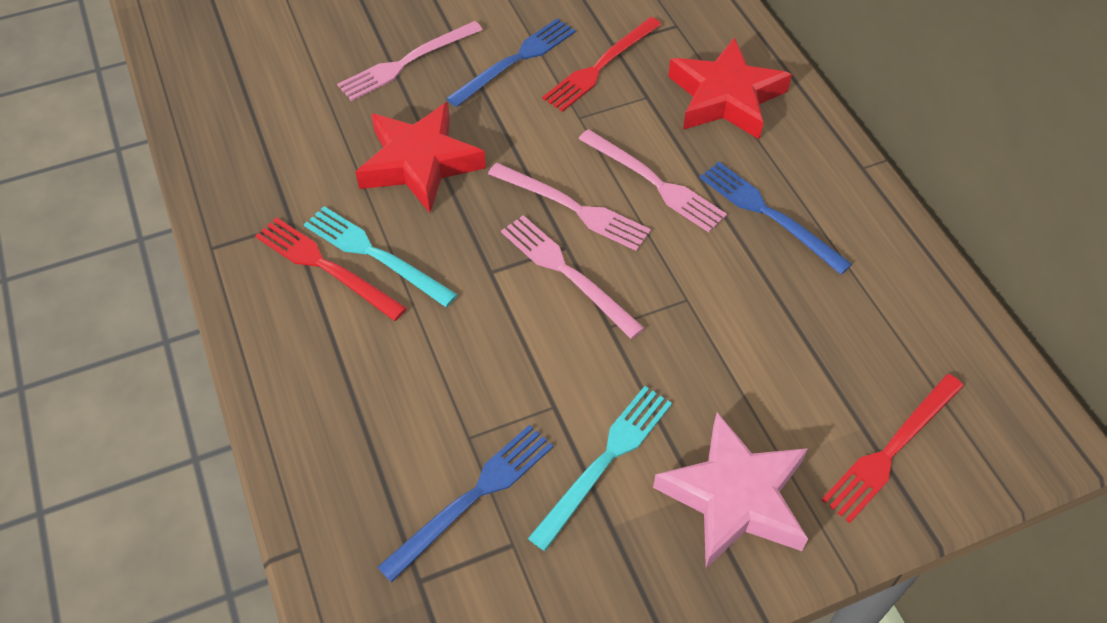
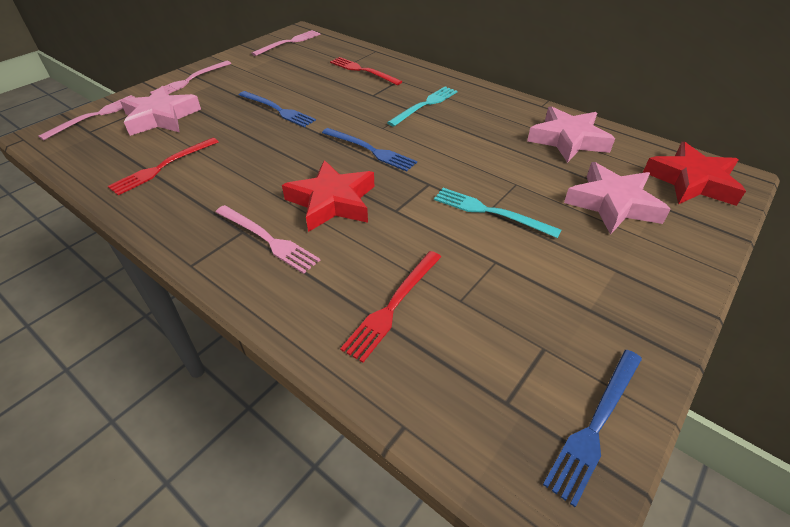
pink star: 1 -> 3

